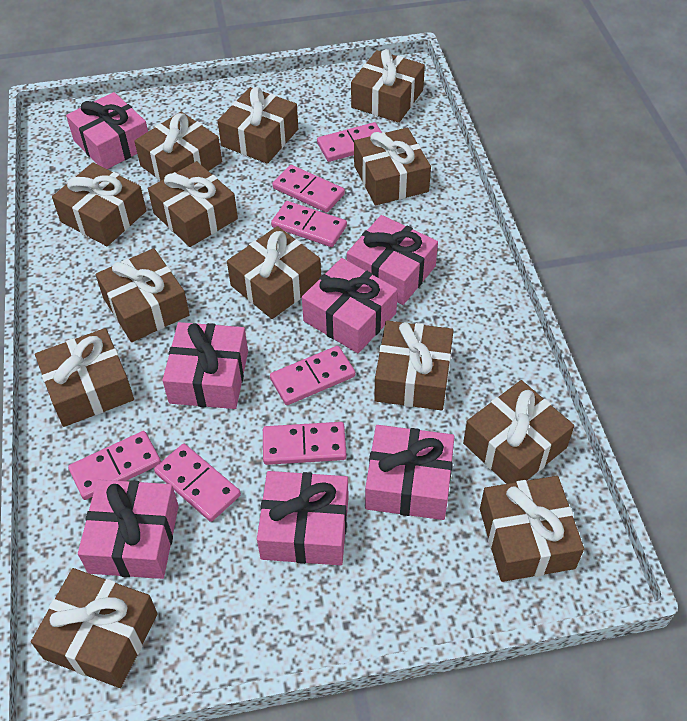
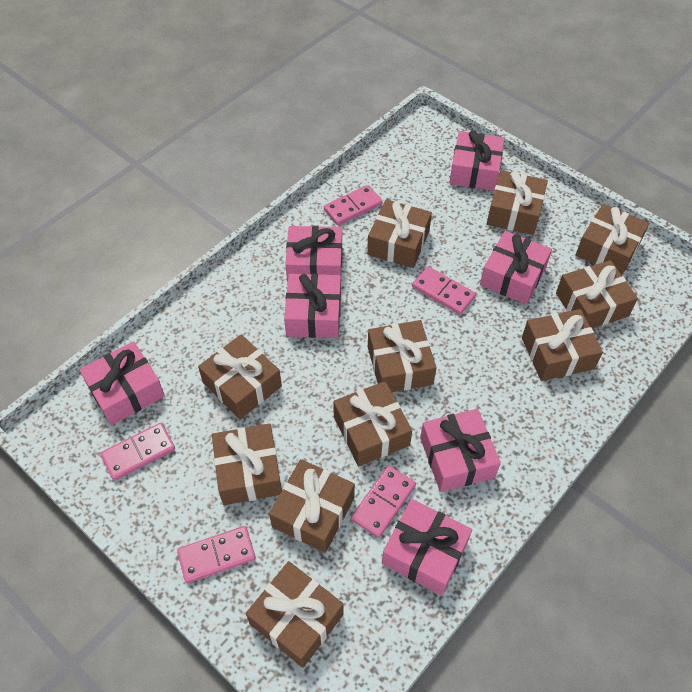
brown gift: 13 -> 11
pink domino: 7 -> 5

